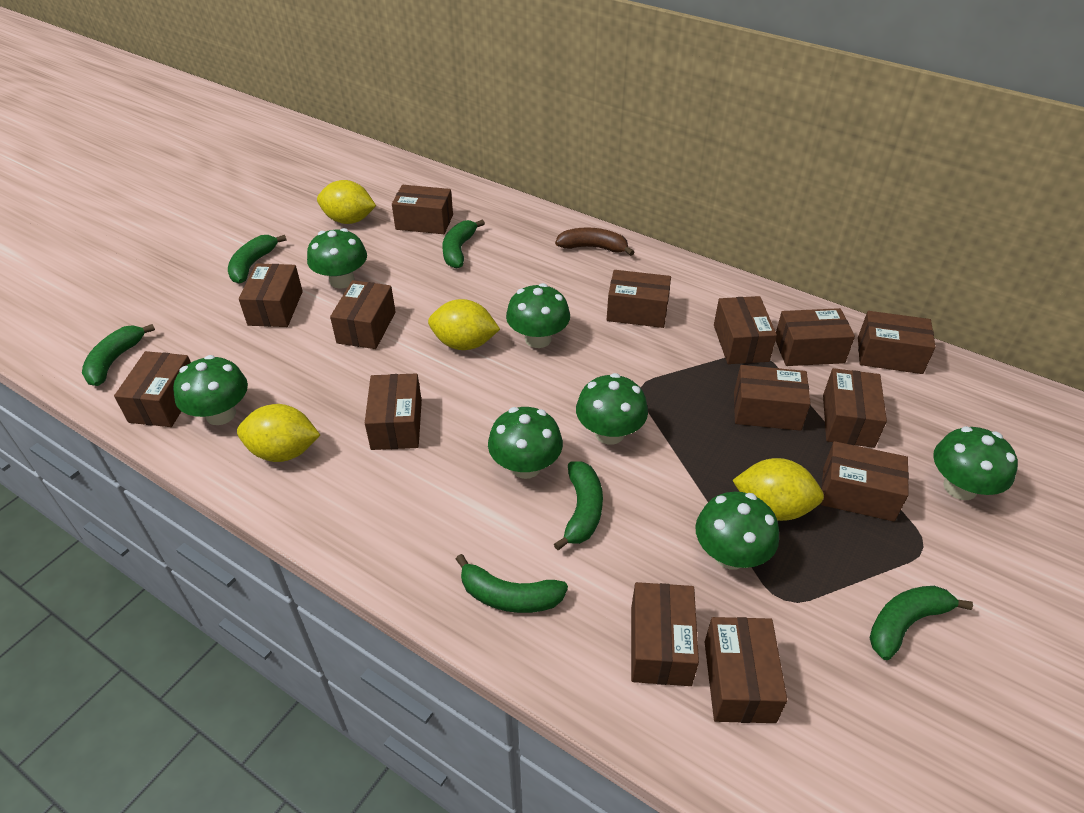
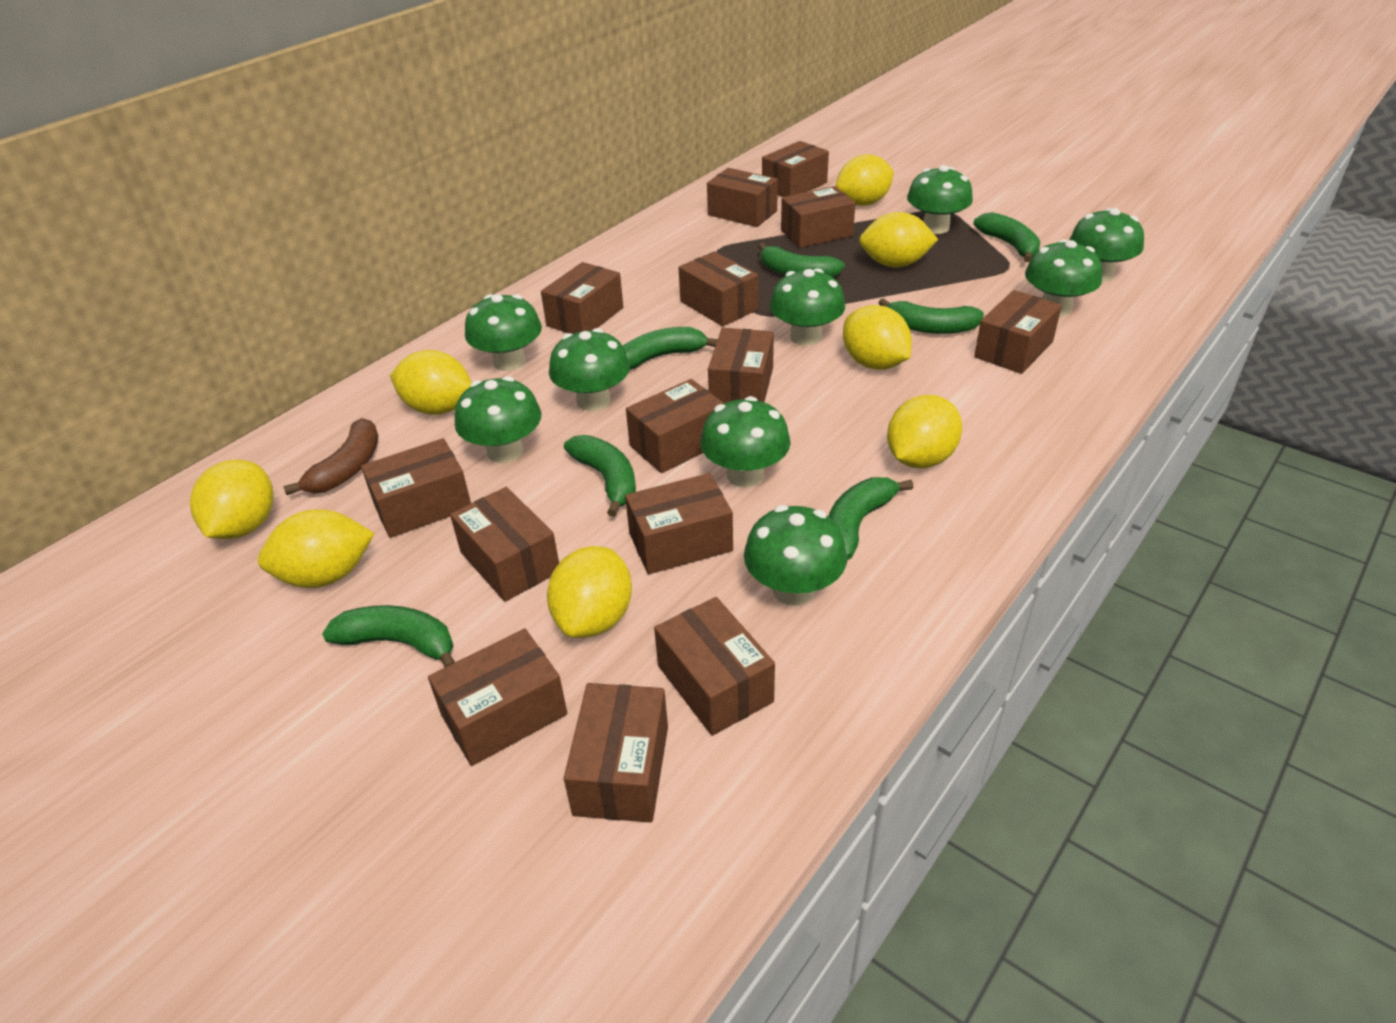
green banana: 6 -> 7
green mushroom: 7 -> 9
yellow lemon: 4 -> 8

